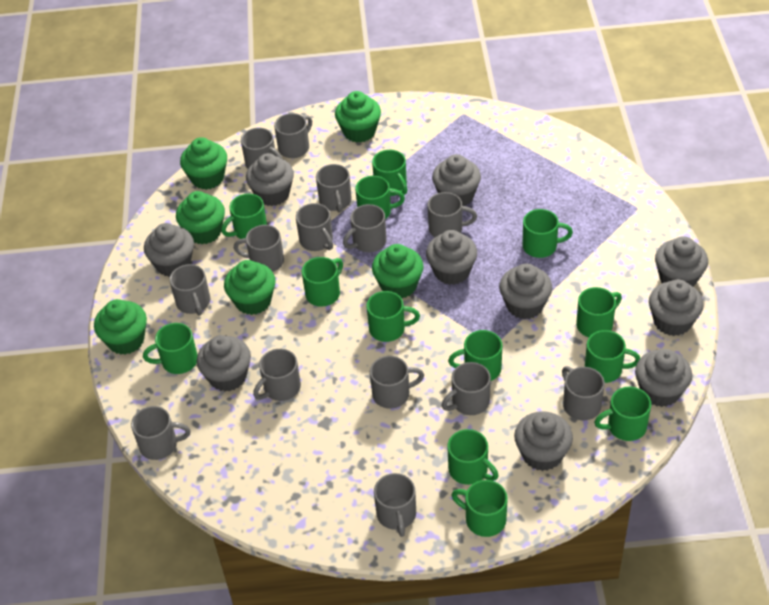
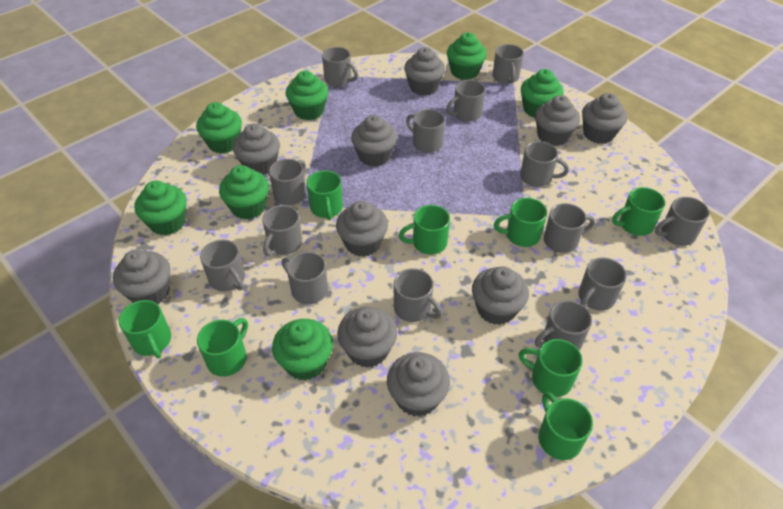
green cupcake: 6 -> 7
green mug: 13 -> 8

